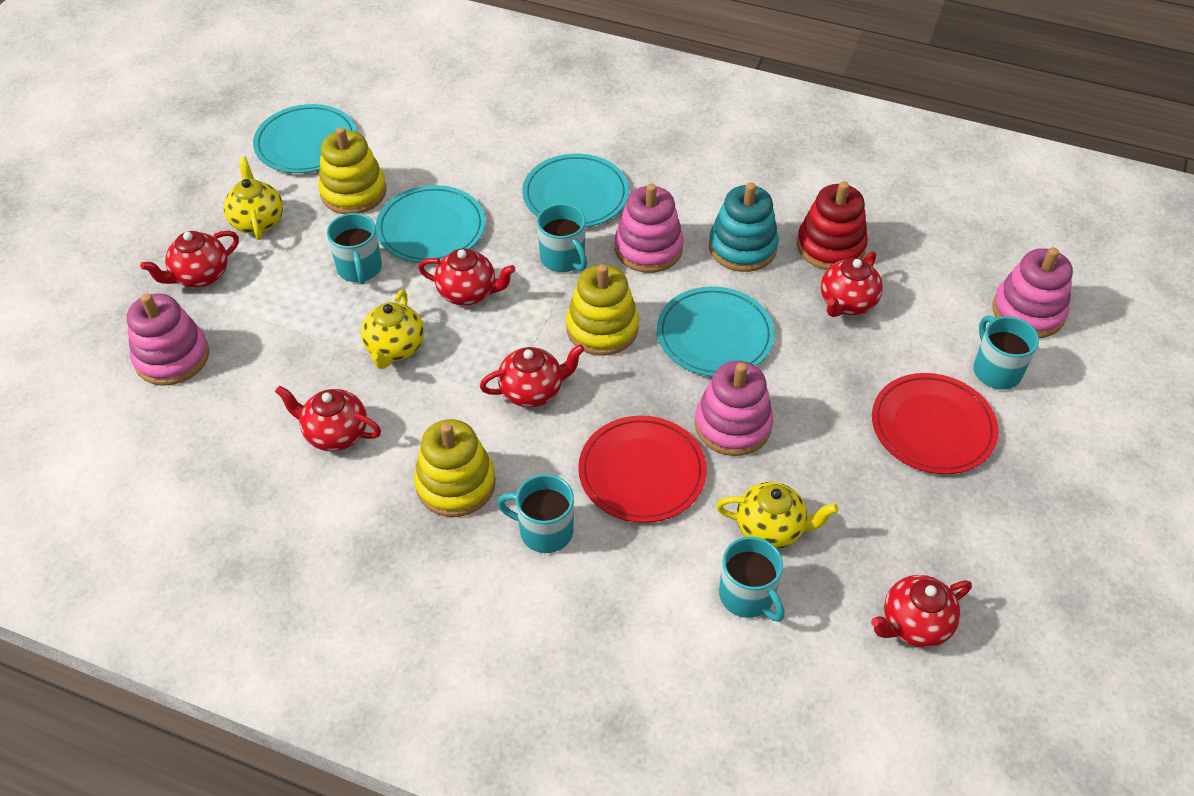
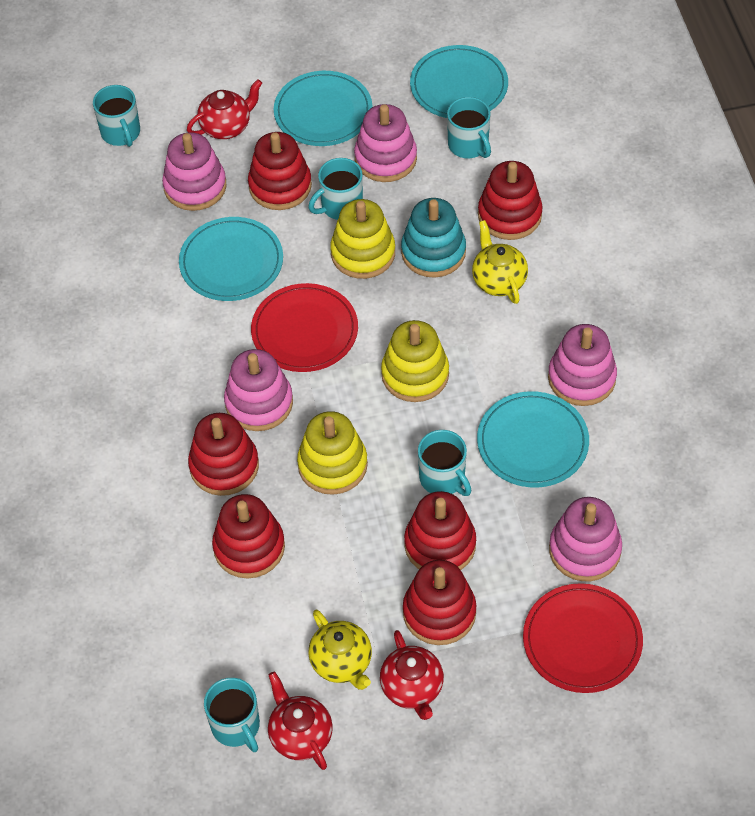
pink stacking toy: 4 -> 5
red stacking toy: 1 -> 6
red teapot: 6 -> 3
yellow teapot: 3 -> 2

